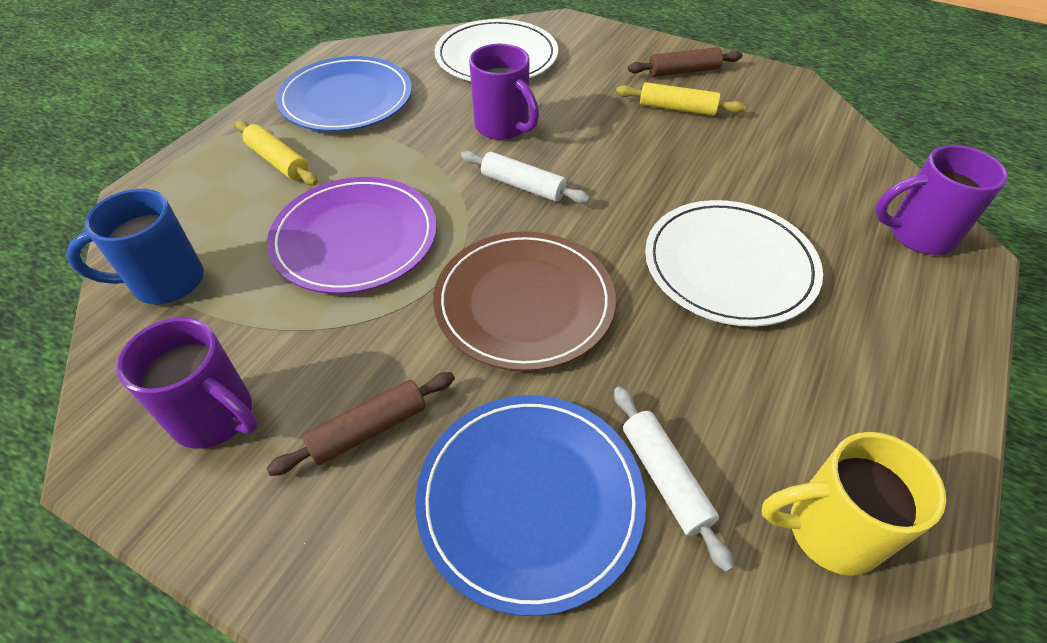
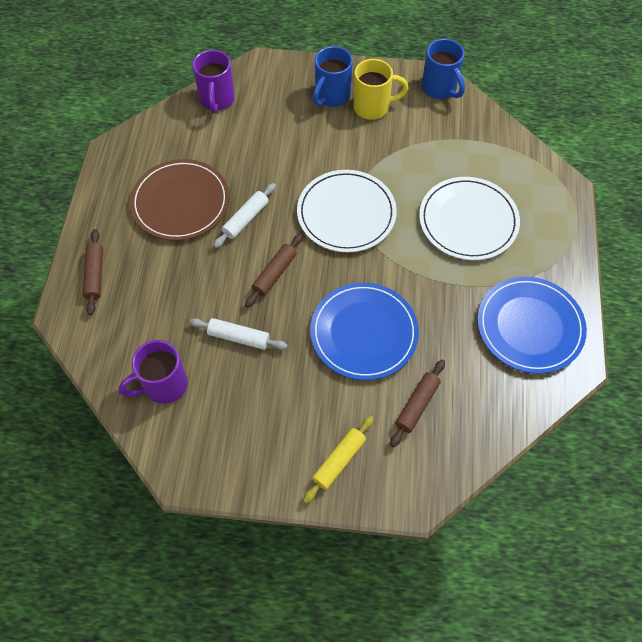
blue mug: 1 -> 2
brown rolling pin: 2 -> 3
purple mug: 3 -> 2
purple plate: 1 -> 0
yellow rolling pin: 2 -> 1

